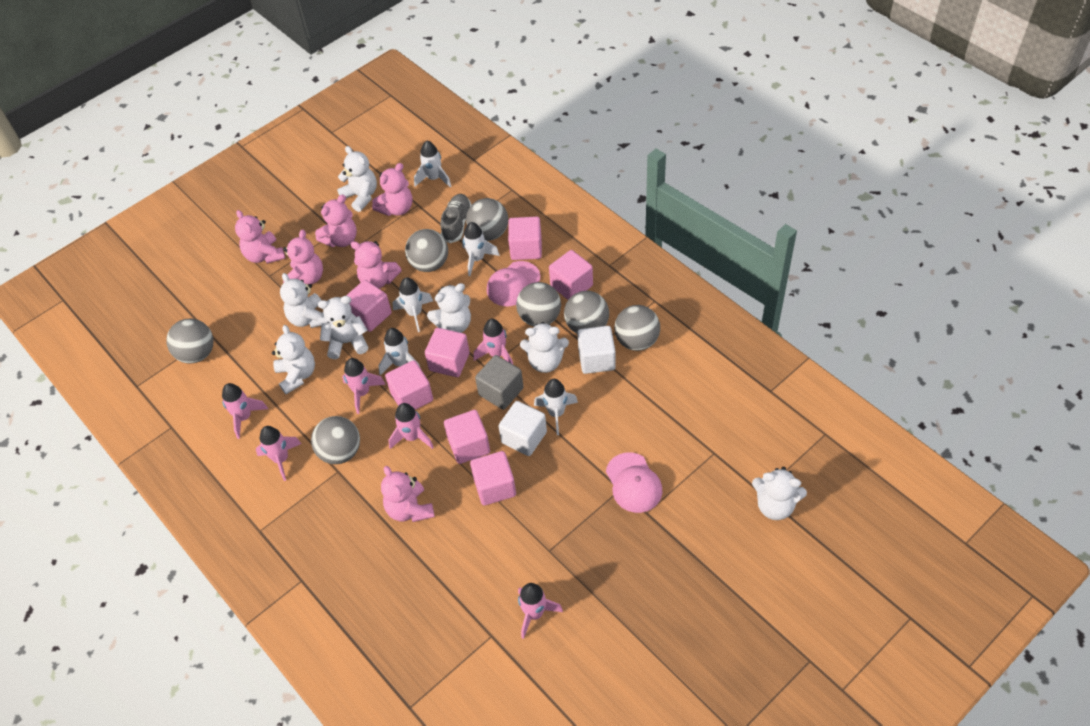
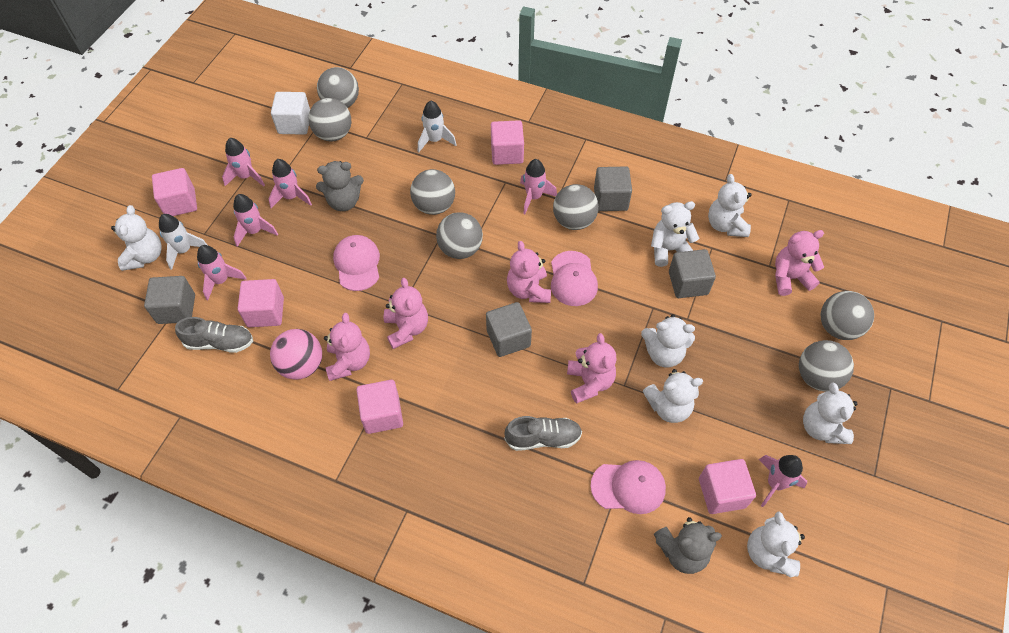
grey cube: 1 -> 4
grey shoe: 1 -> 2
grey teddy bear: 0 -> 2
pink ball: 0 -> 1
pink cap: 2 -> 3
pink cube: 7 -> 5
pink teddy bear: 6 -> 5
white cube: 2 -> 1
white rocket: 5 -> 2

